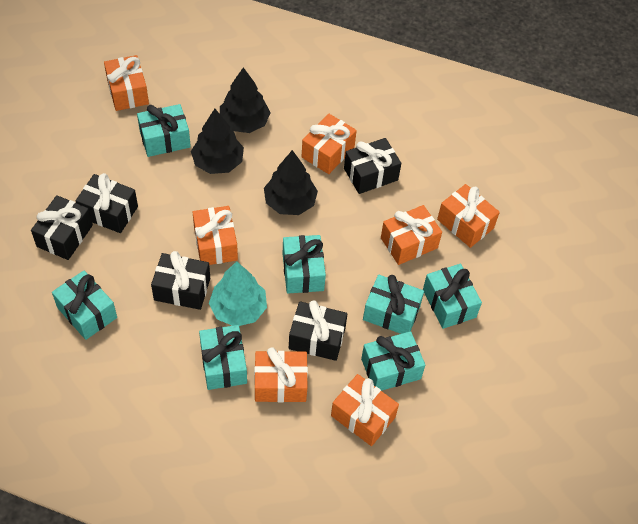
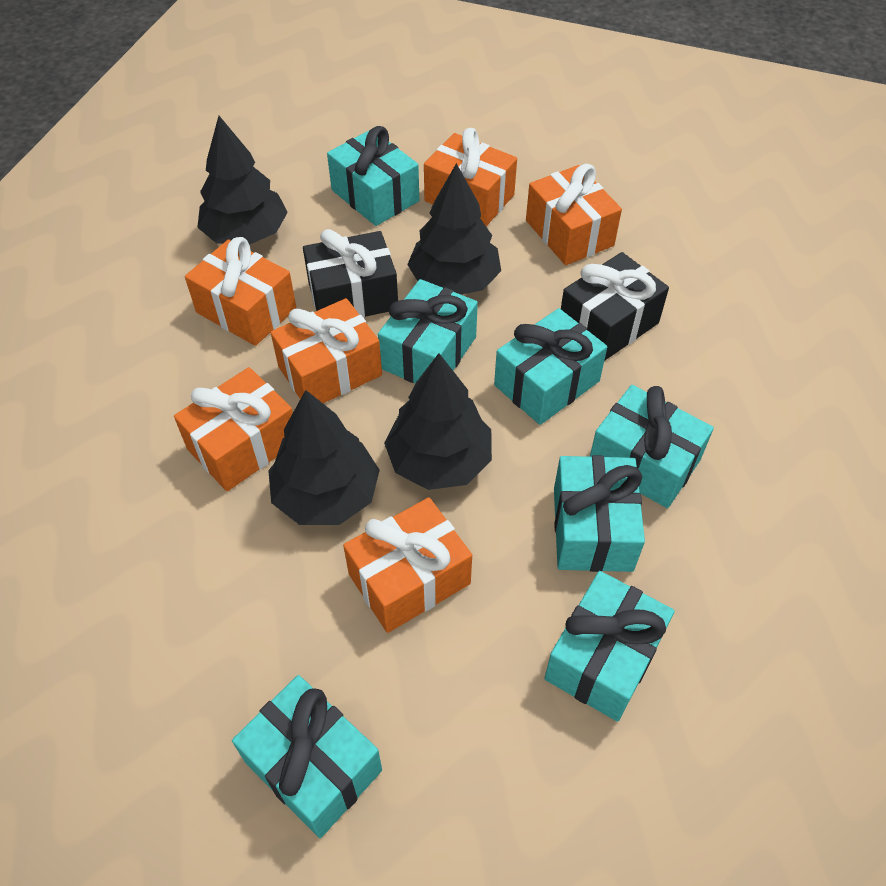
black gift: 5 -> 2
black tree: 3 -> 4
orange gift: 7 -> 6
turquoise tree: 1 -> 0

